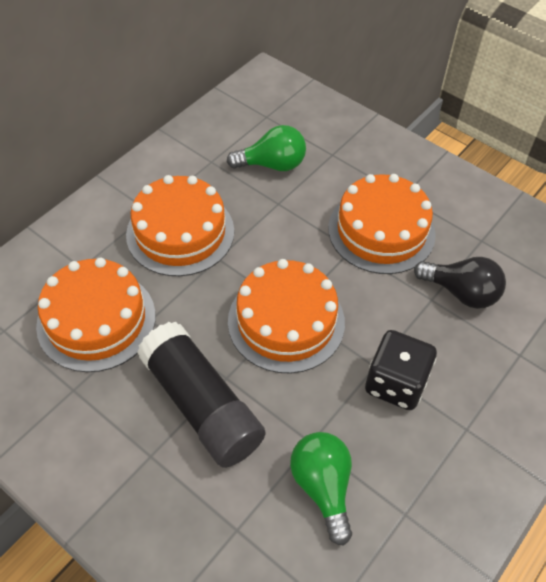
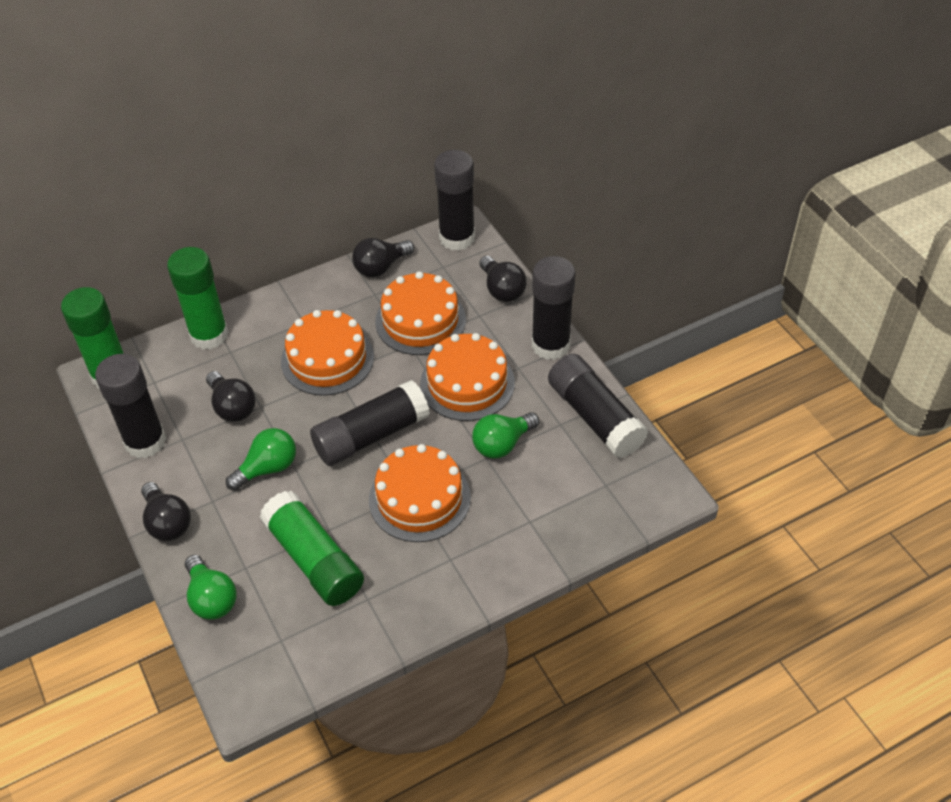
black dice: 1 -> 0
black glue stick: 1 -> 5
black light bulb: 1 -> 4
green glue stick: 0 -> 3
green light bulb: 2 -> 3

